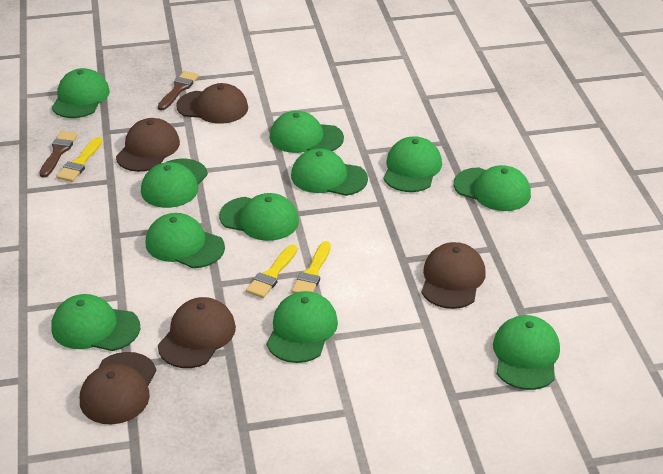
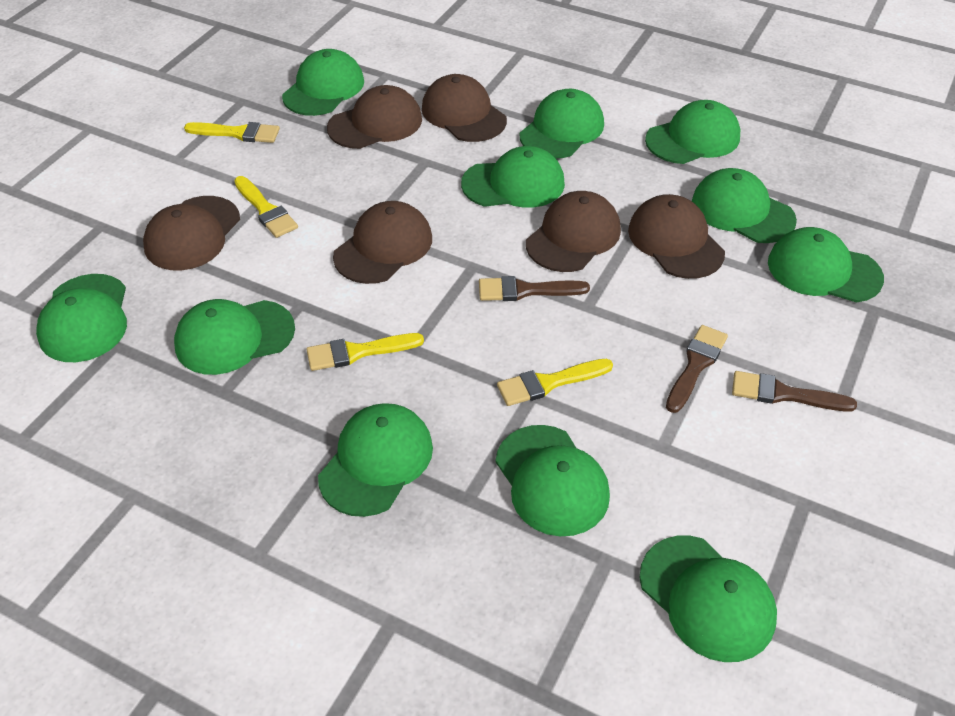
brown brush: 2 -> 3
brown cap: 5 -> 6
yellow brush: 3 -> 4

